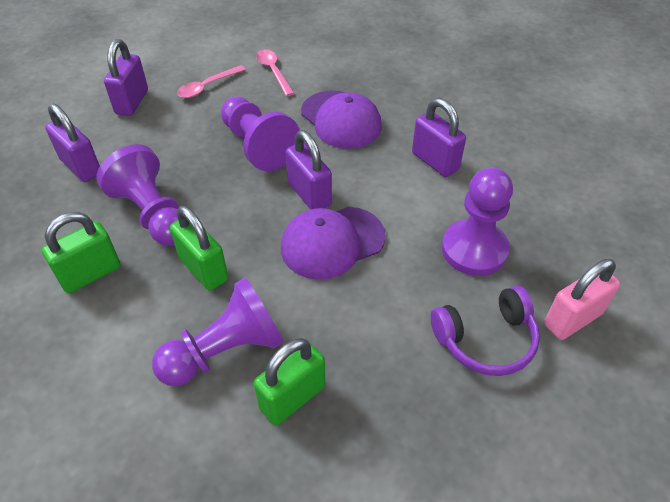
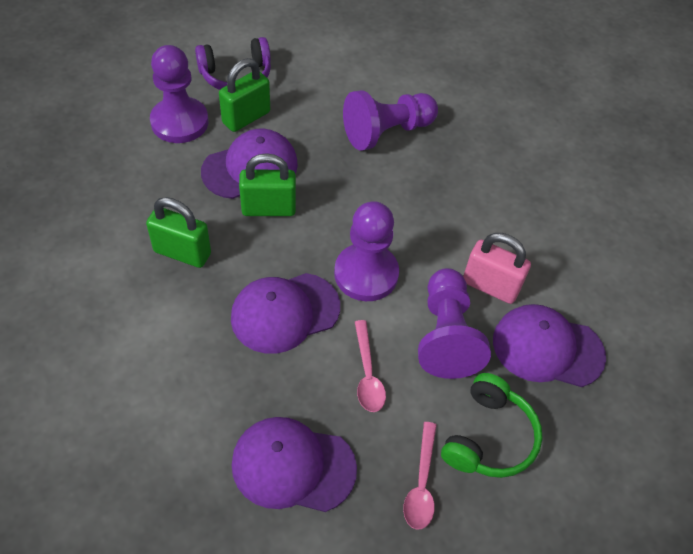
green headphones: 0 -> 1
purple cap: 2 -> 4
purple padlock: 4 -> 0

